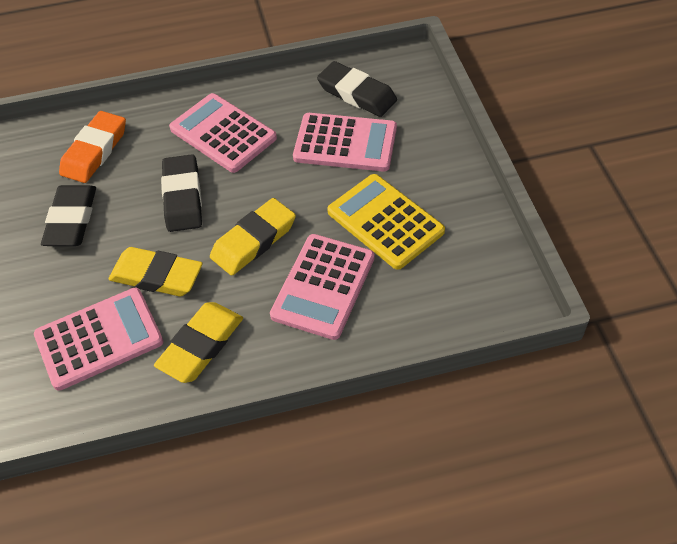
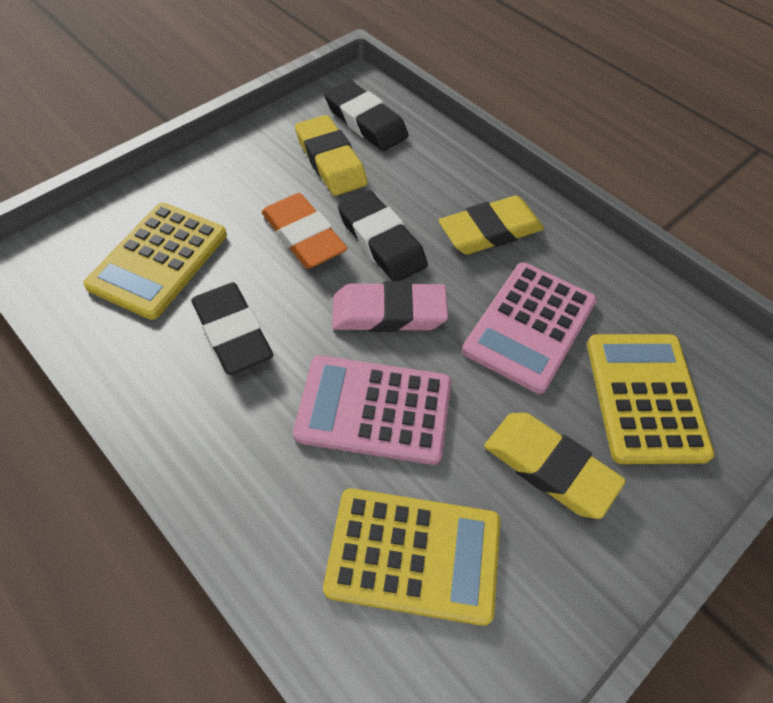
pink calculator: 4 -> 2
pink eraser: 0 -> 1
yellow calculator: 1 -> 3

